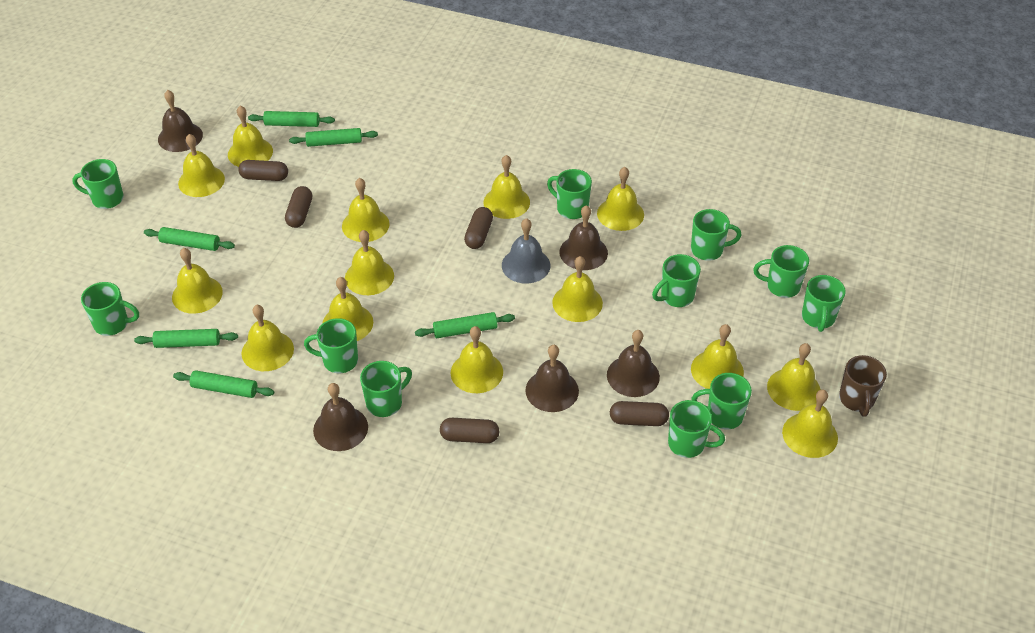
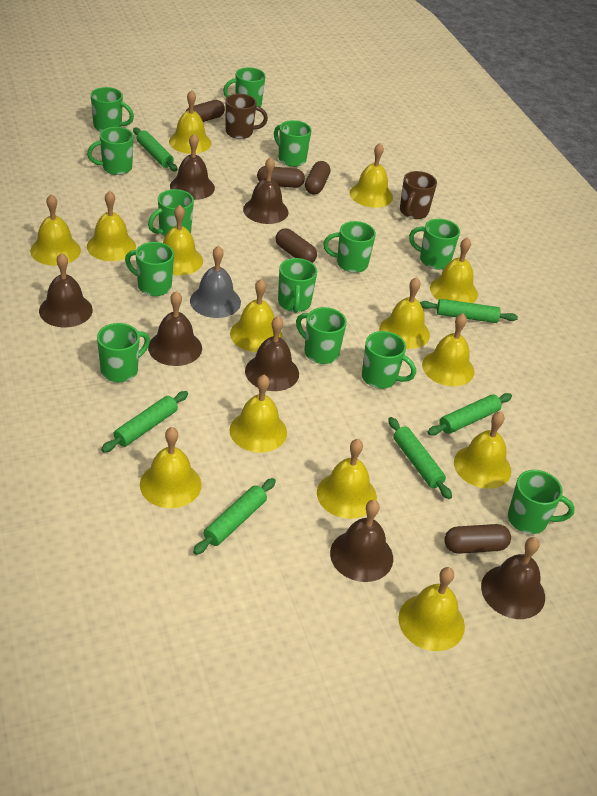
brown bell: 5 -> 7
brown mug: 1 -> 2
green mug: 11 -> 13

